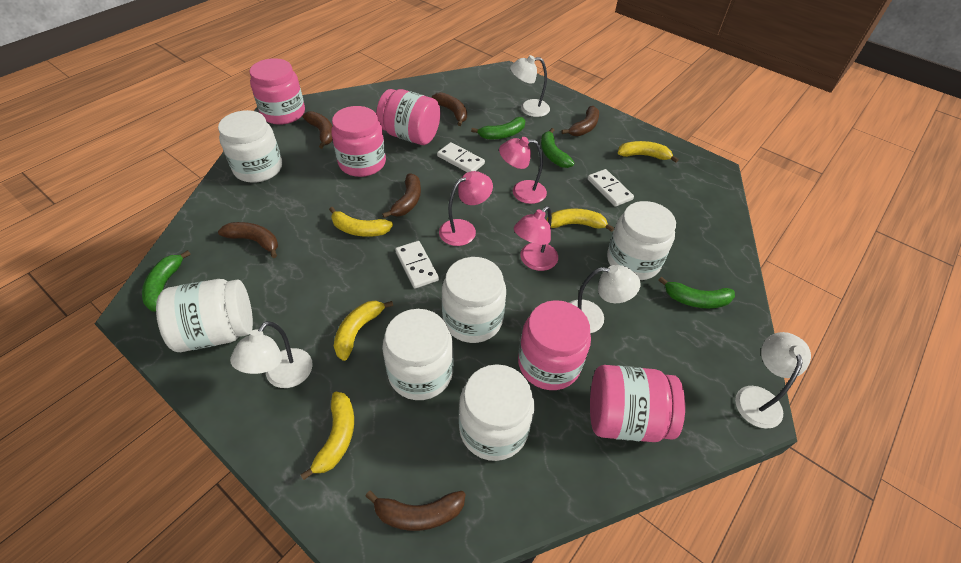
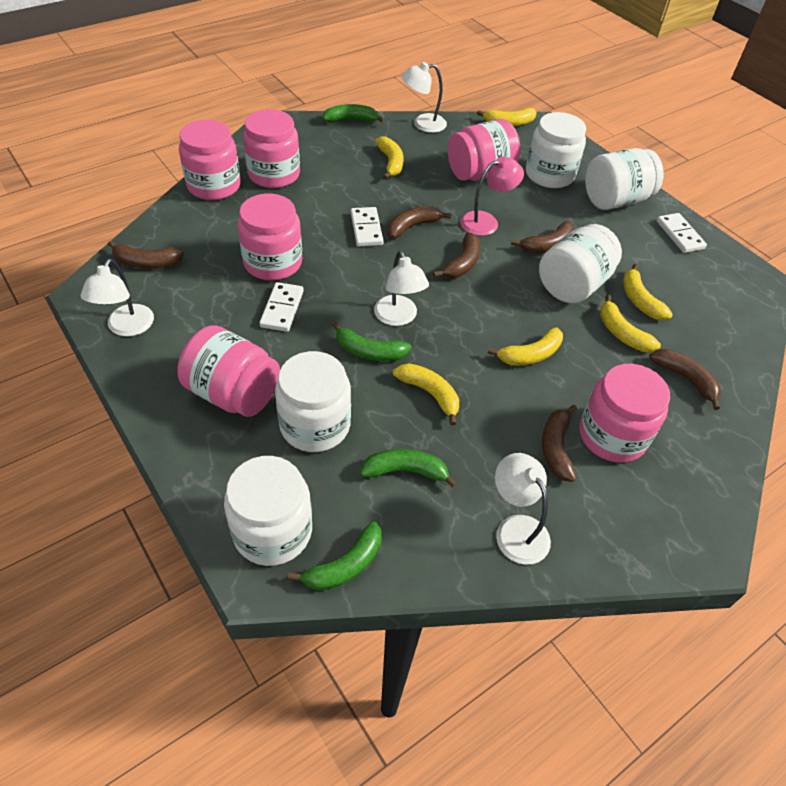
pink jar: 5 -> 6
pink lamp: 3 -> 1
white jar: 6 -> 5
yellow banana: 5 -> 6

